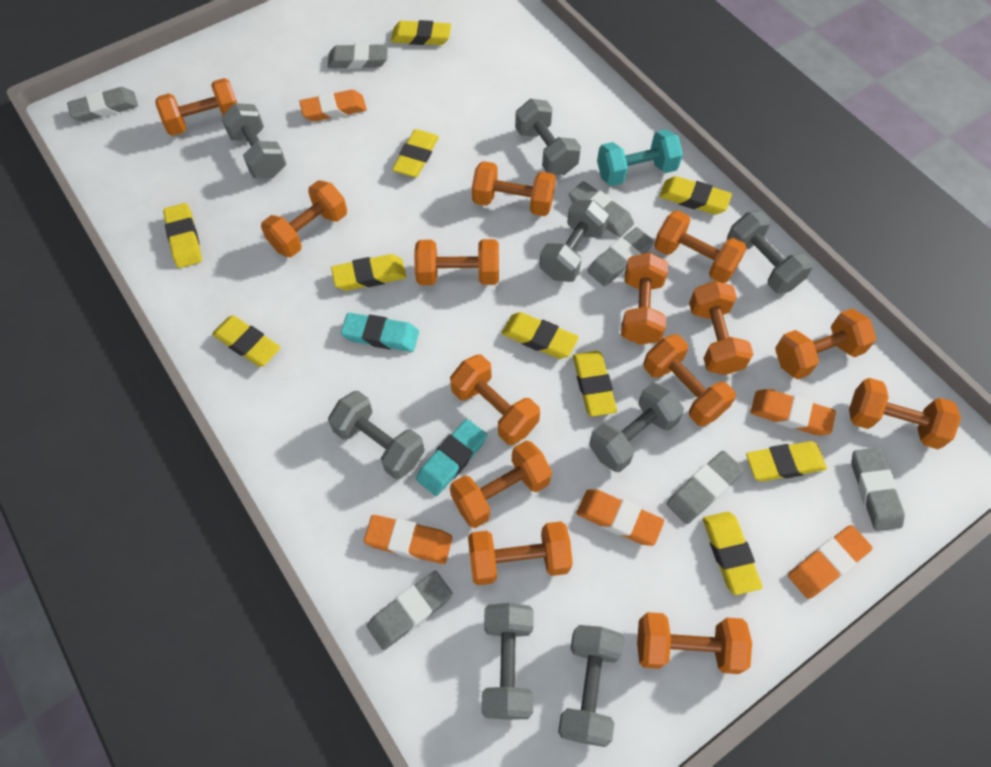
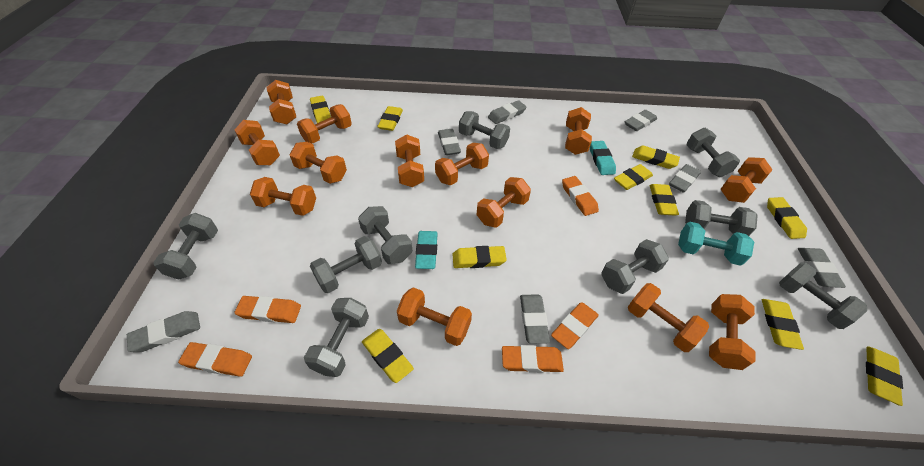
grey dumbbell: 8 -> 9
orange dumbbell: 14 -> 13

